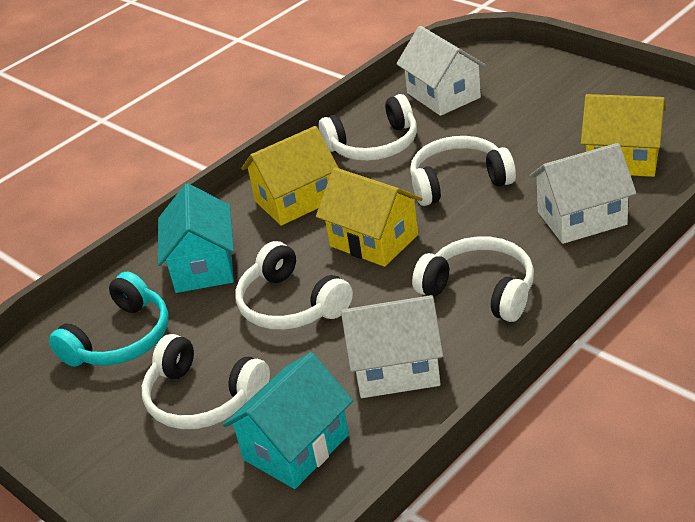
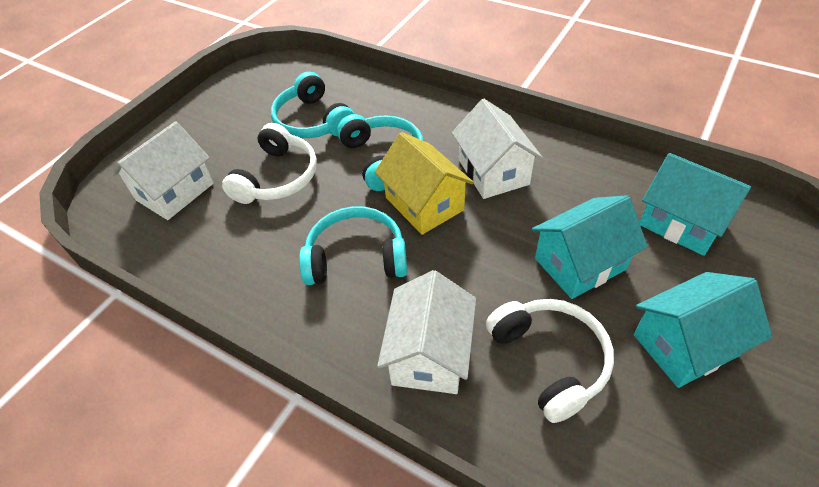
turquoise headphones: 1 -> 3
turquoise house: 2 -> 3
white headphones: 5 -> 2
yellow house: 3 -> 1

